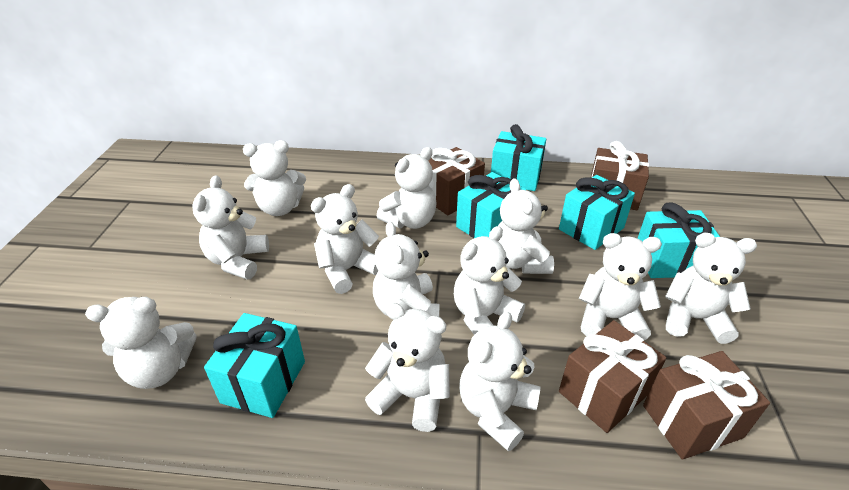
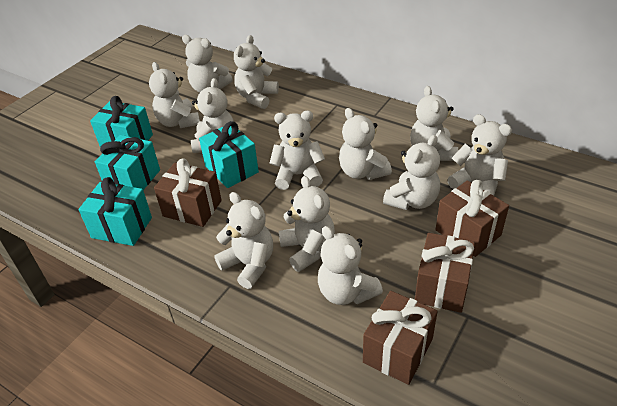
turquoise gift: 5 -> 4

